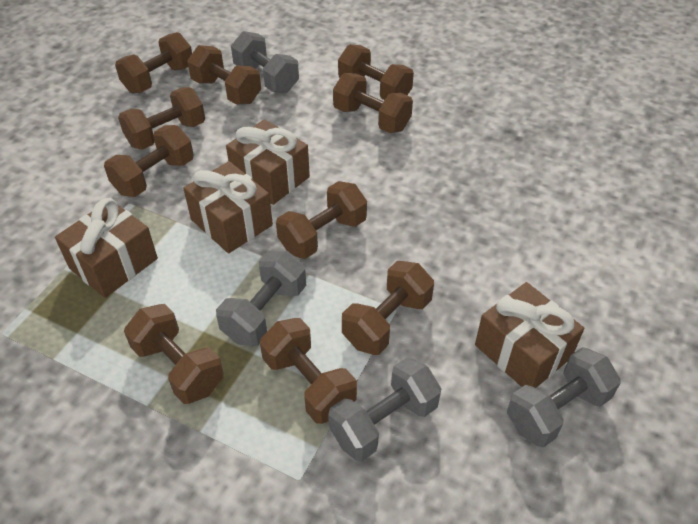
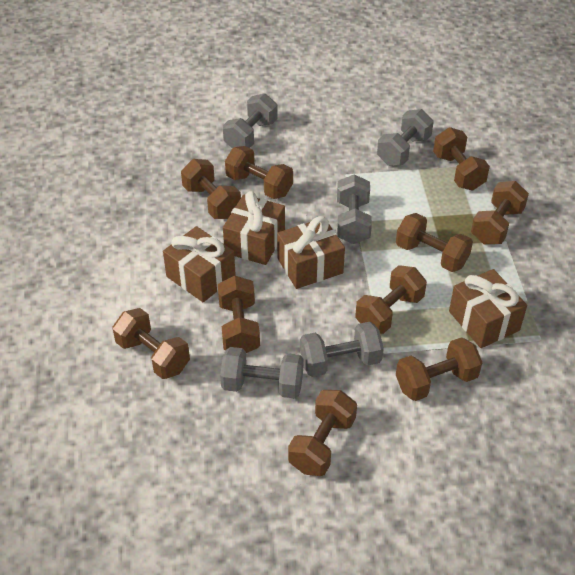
grey dumbbell: 4 -> 5

